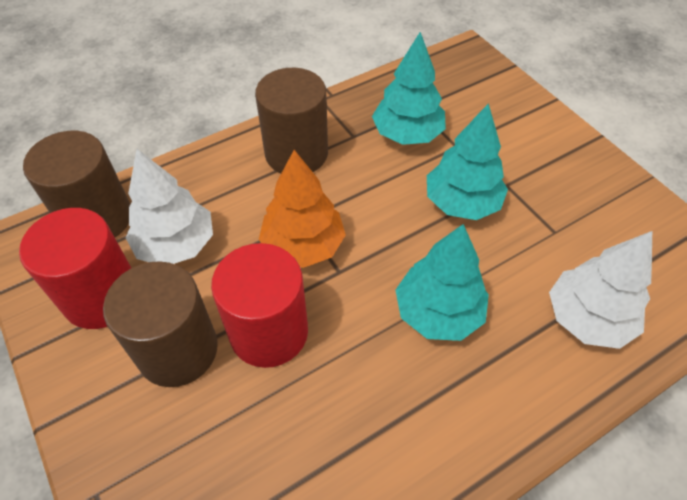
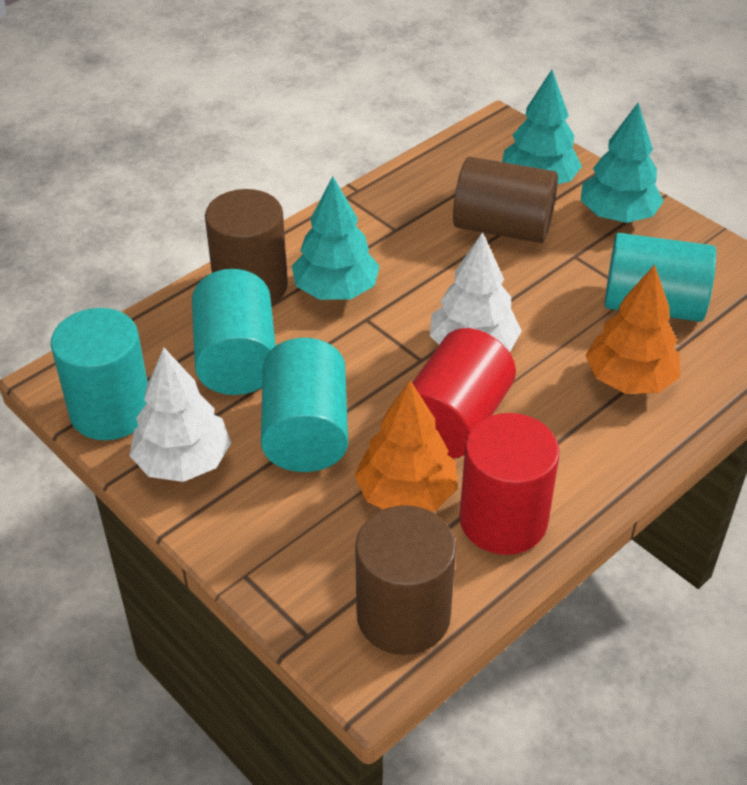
orange tree: 1 -> 2
turquoise cylinder: 0 -> 4

